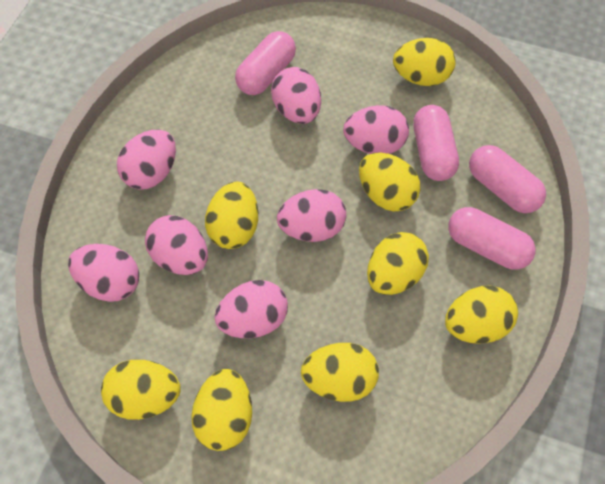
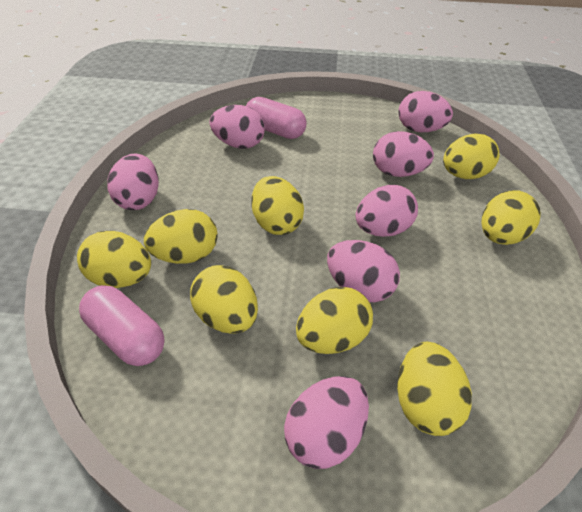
pink capsule: 4 -> 2

